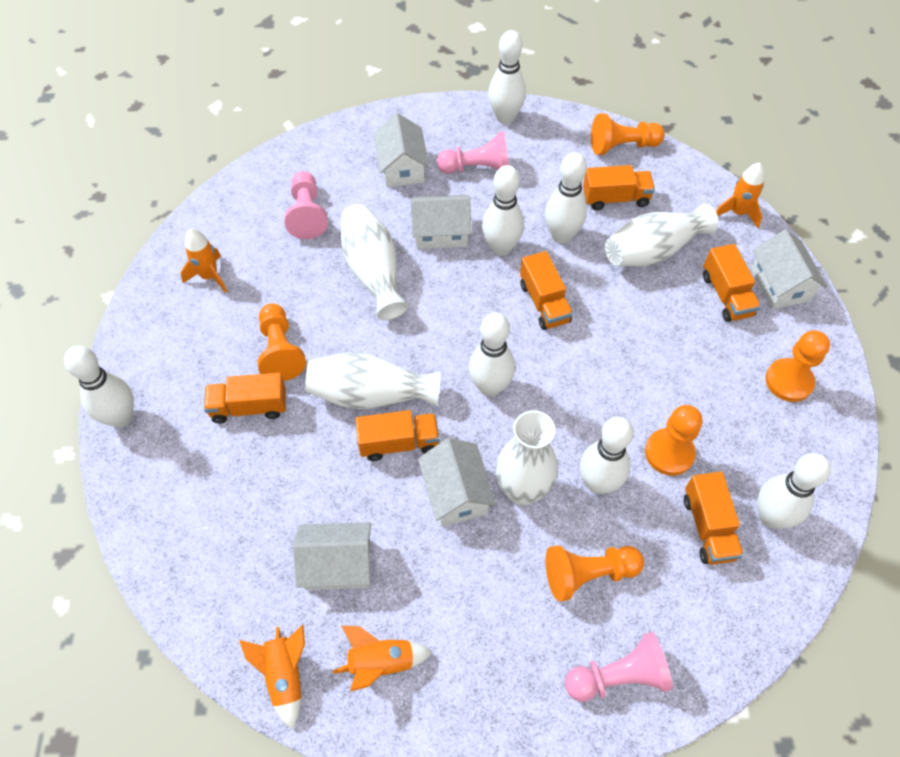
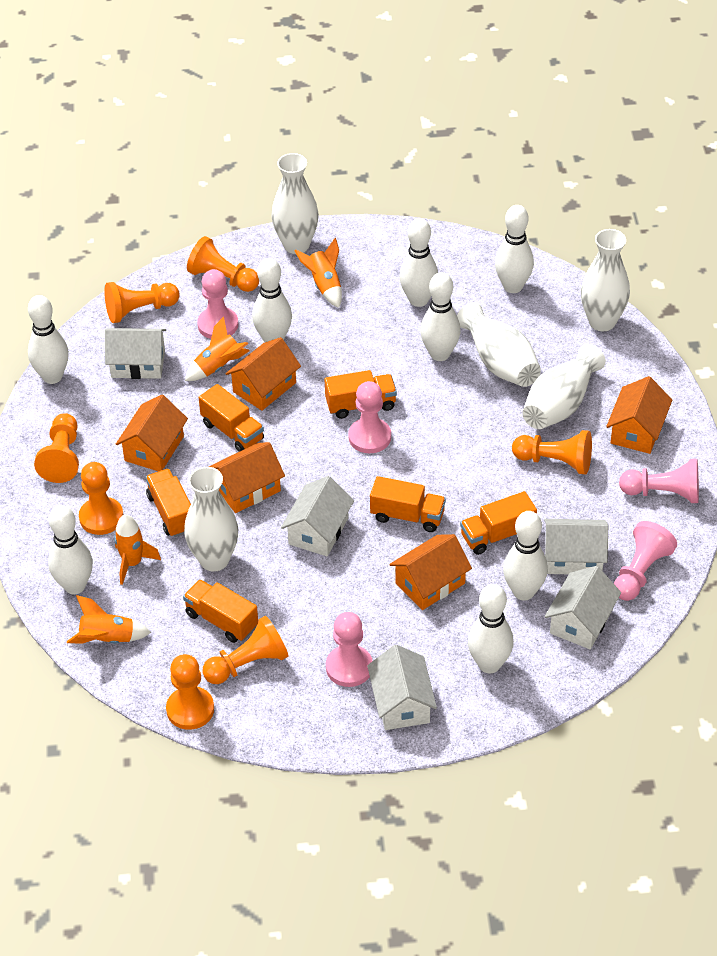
orange house: 0 -> 5
orange pawn: 5 -> 7
pink pawn: 3 -> 5
white bowling pin: 7 -> 8
white vase: 4 -> 5

